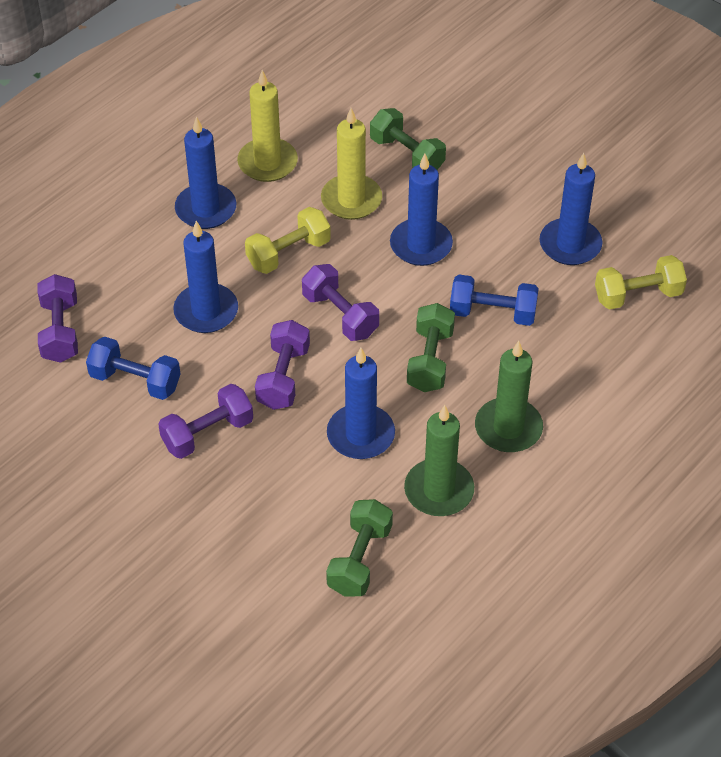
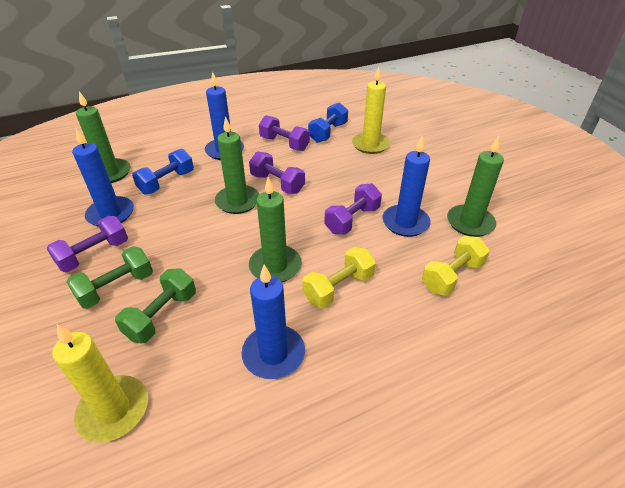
blue candle: 5 -> 4
green candle: 2 -> 4
green dumbbell: 3 -> 2

